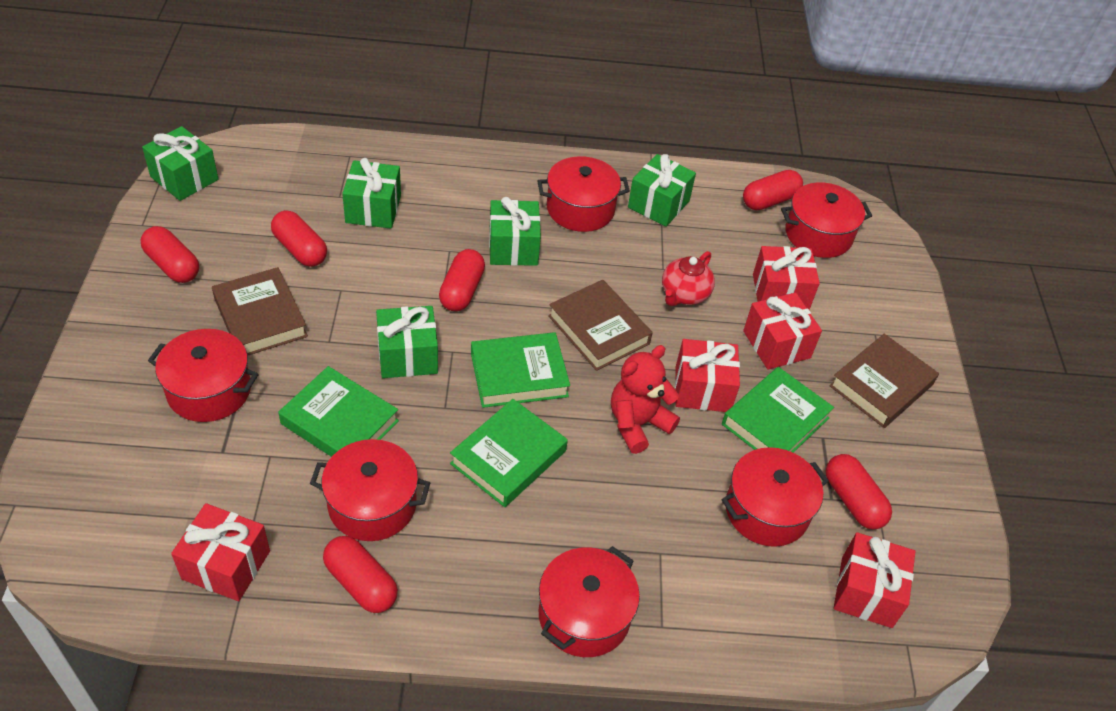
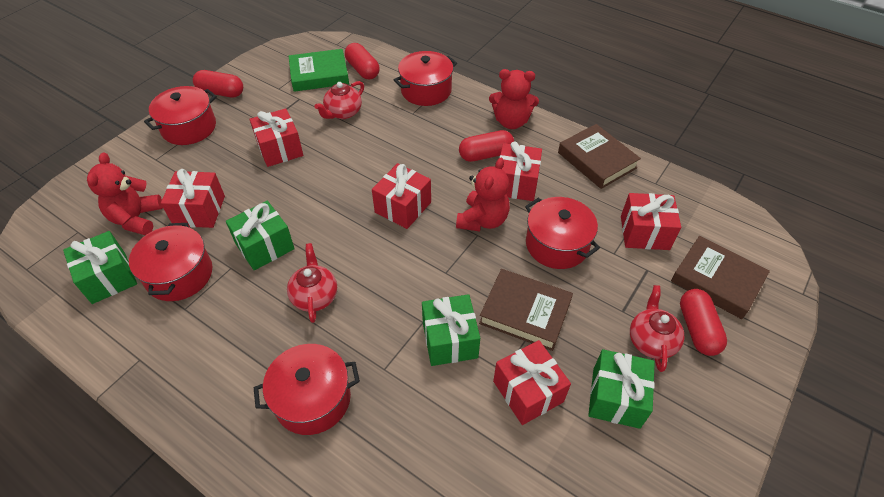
green book: 4 -> 1
green gift: 5 -> 4
red capsule: 6 -> 4
red gift: 5 -> 6
red pot: 6 -> 5
red teapot: 1 -> 3
red teddy bear: 1 -> 3

